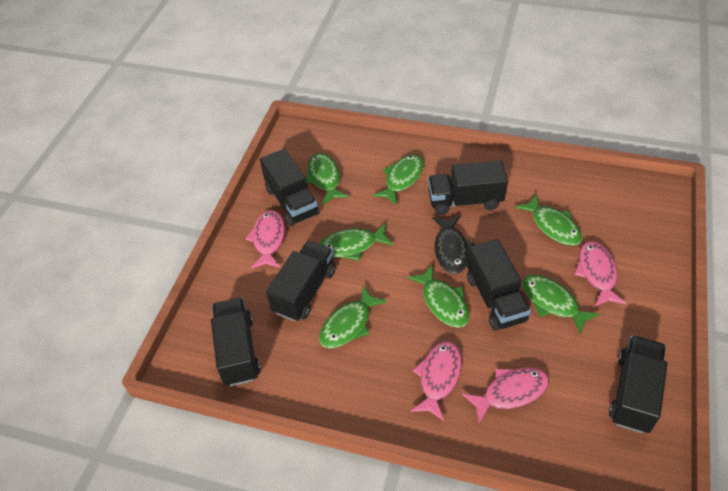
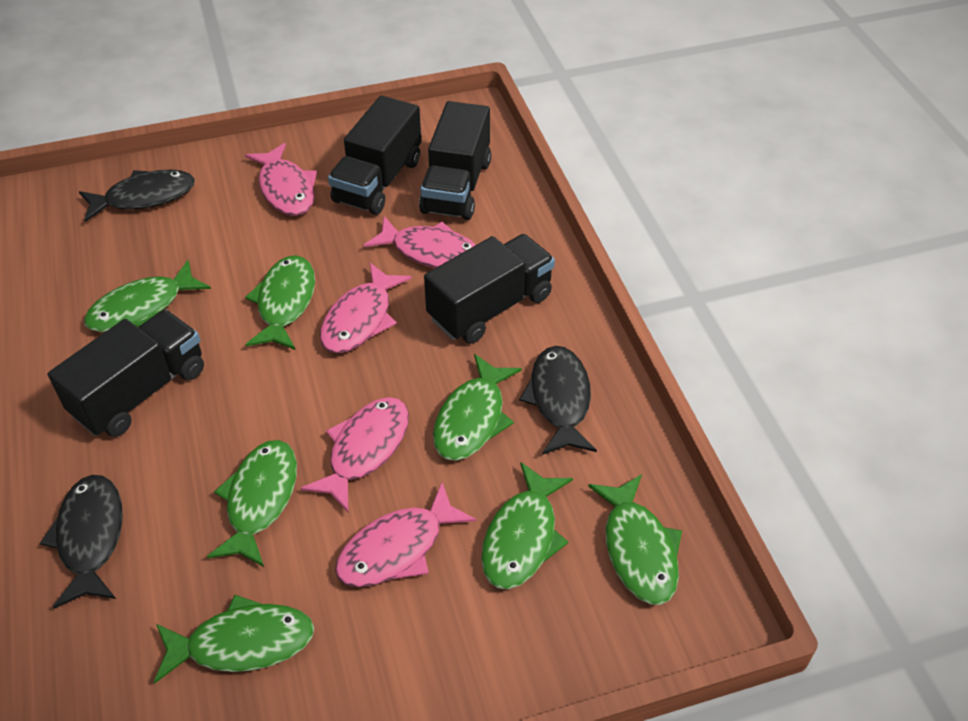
black fish: 1 -> 3
black truck: 6 -> 4
pink fish: 4 -> 5

